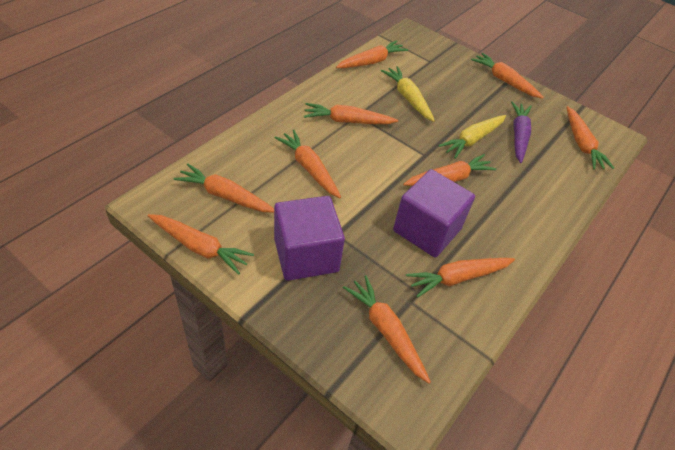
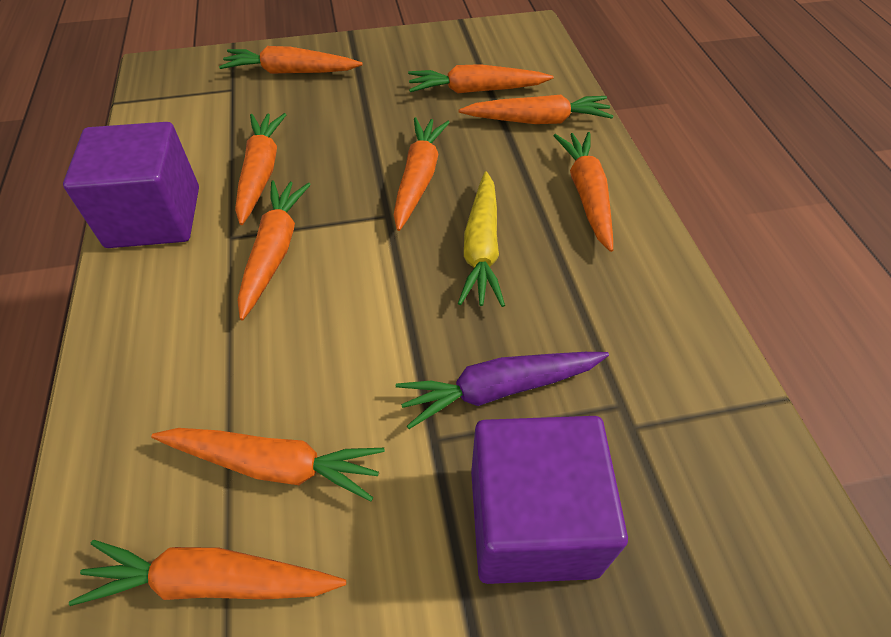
orange carrot: 10 -> 9
yellow carrot: 2 -> 1

